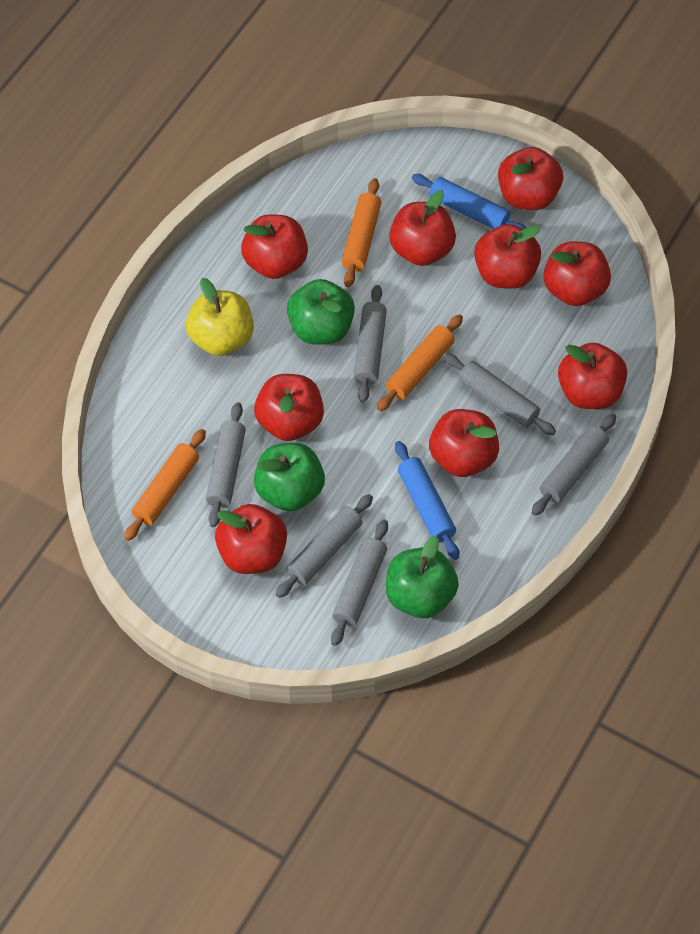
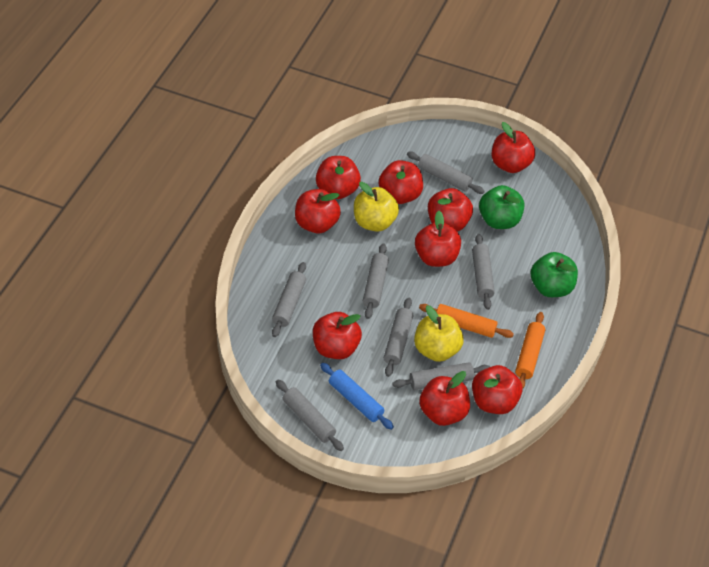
blue rolling pin: 2 -> 1
green apple: 3 -> 2
grey rolling pin: 6 -> 7
orange rolling pin: 3 -> 2
yellow apple: 1 -> 2

